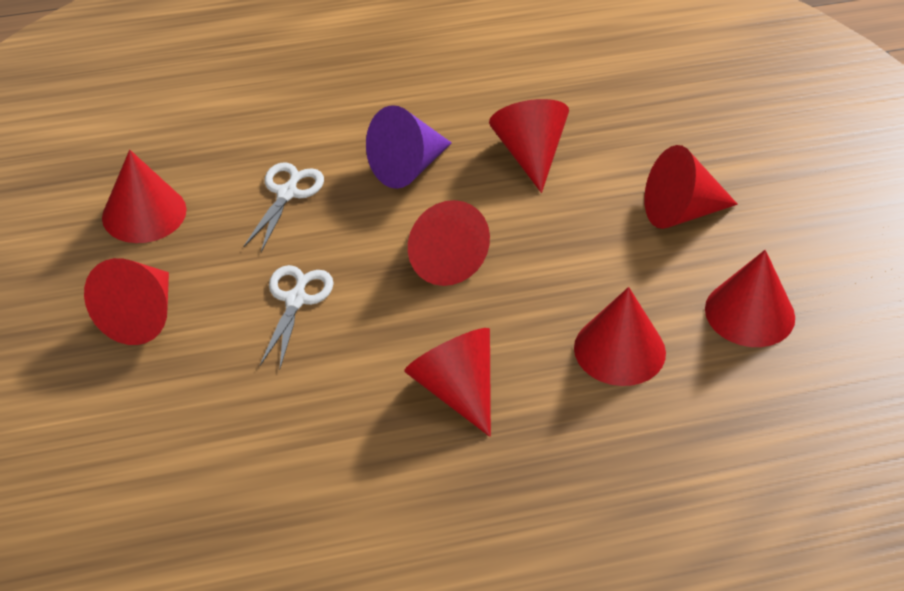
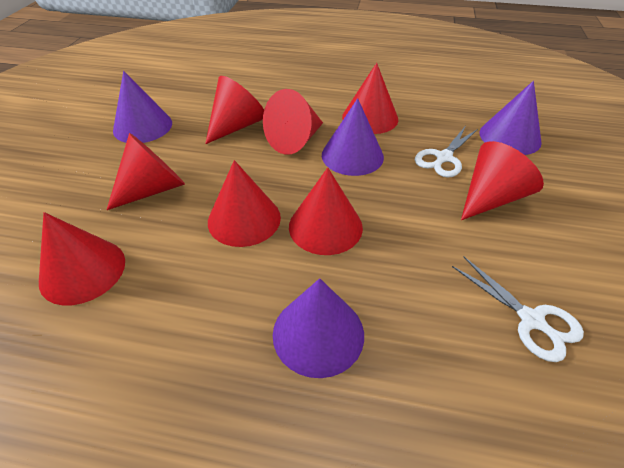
purple cone: 1 -> 4

